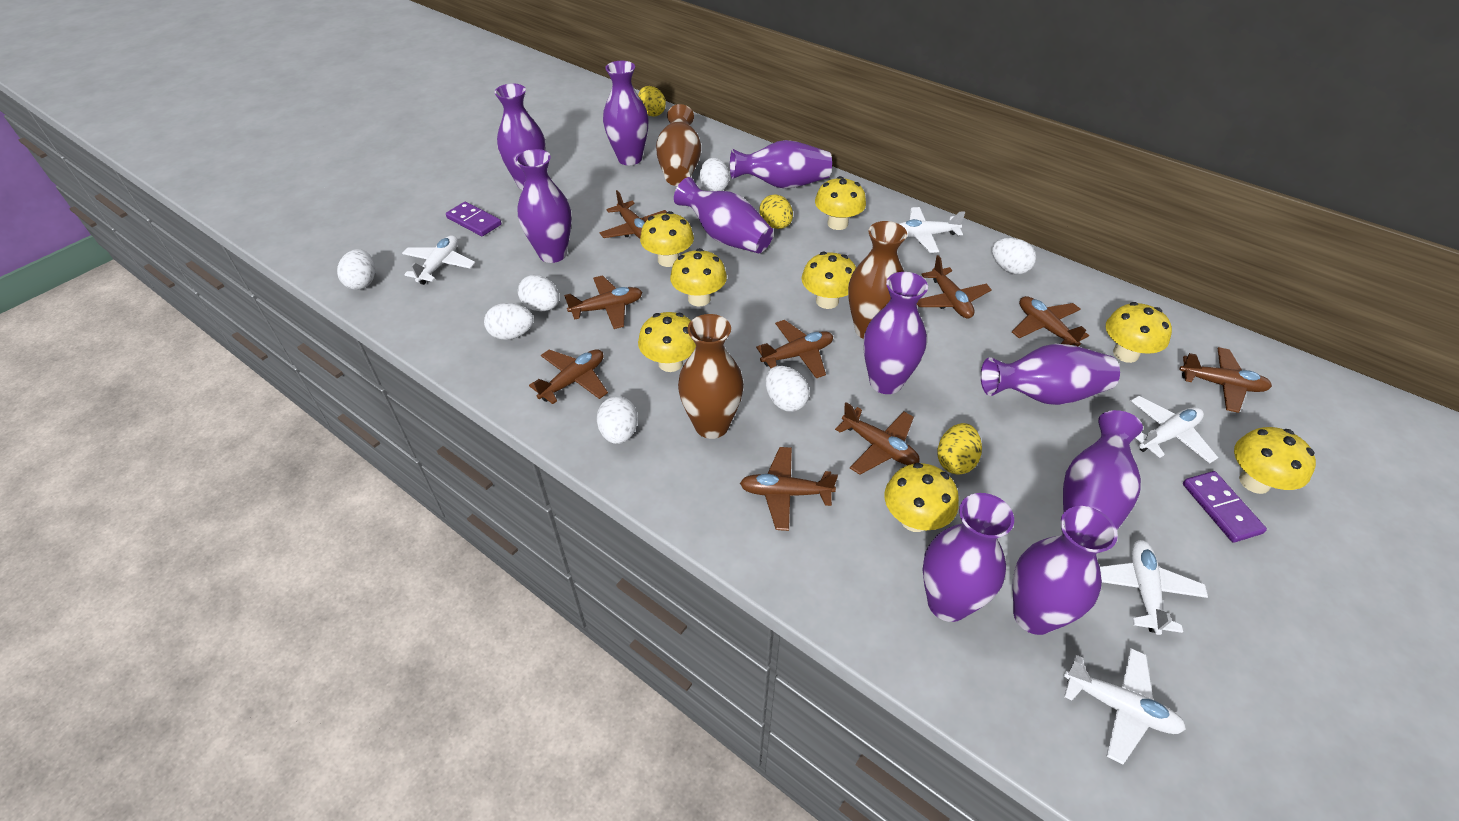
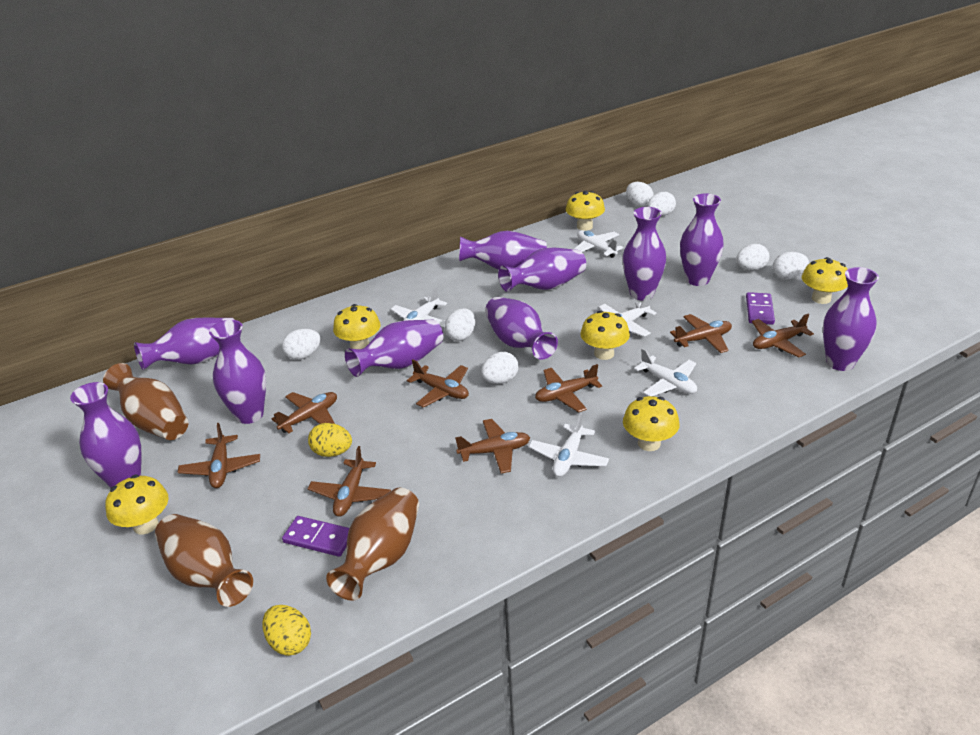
brown plane: 9 -> 8
yellow egg: 3 -> 2
yellow mushroom: 8 -> 6

